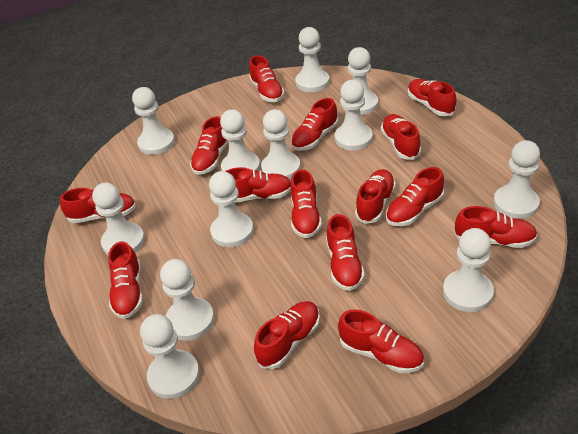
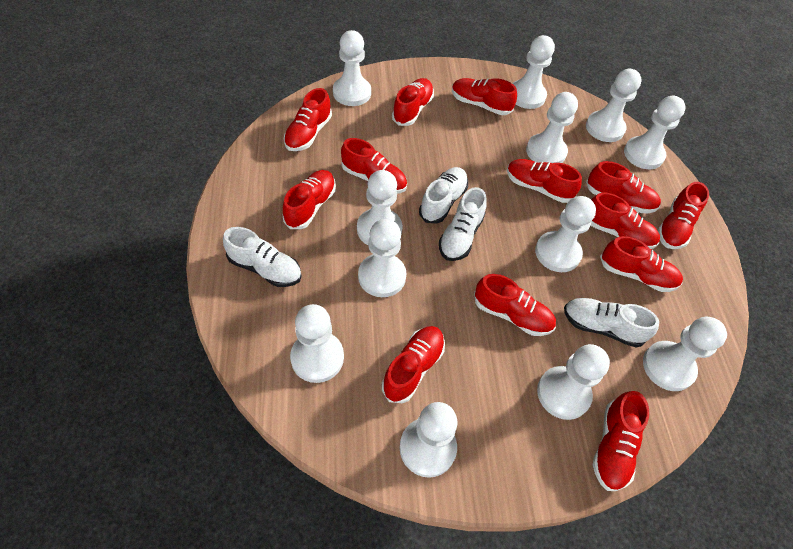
red shoe: 15 -> 13
white shoe: 0 -> 4

